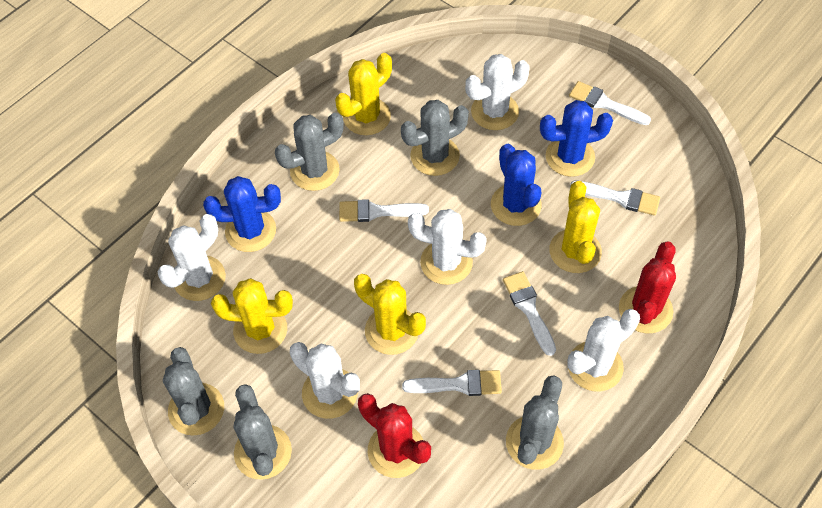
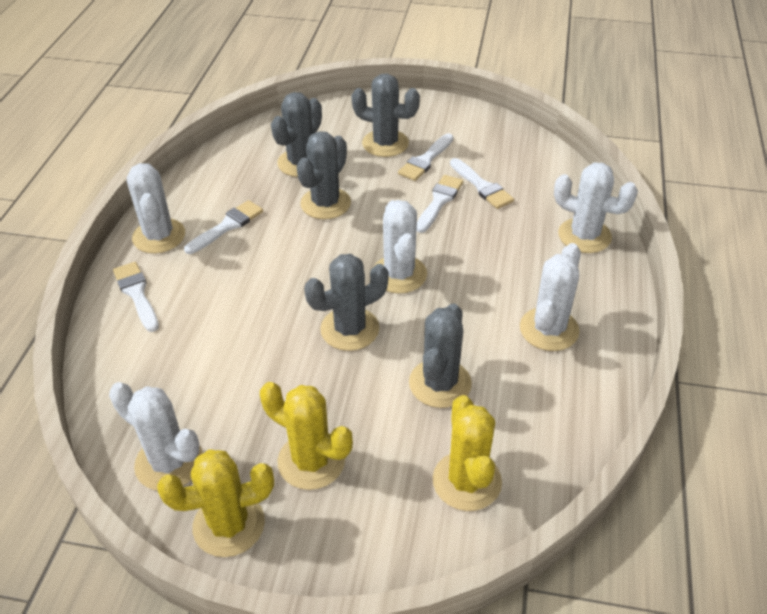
blue cactus: 3 -> 0
red cactus: 2 -> 0
yellow cactus: 4 -> 3

